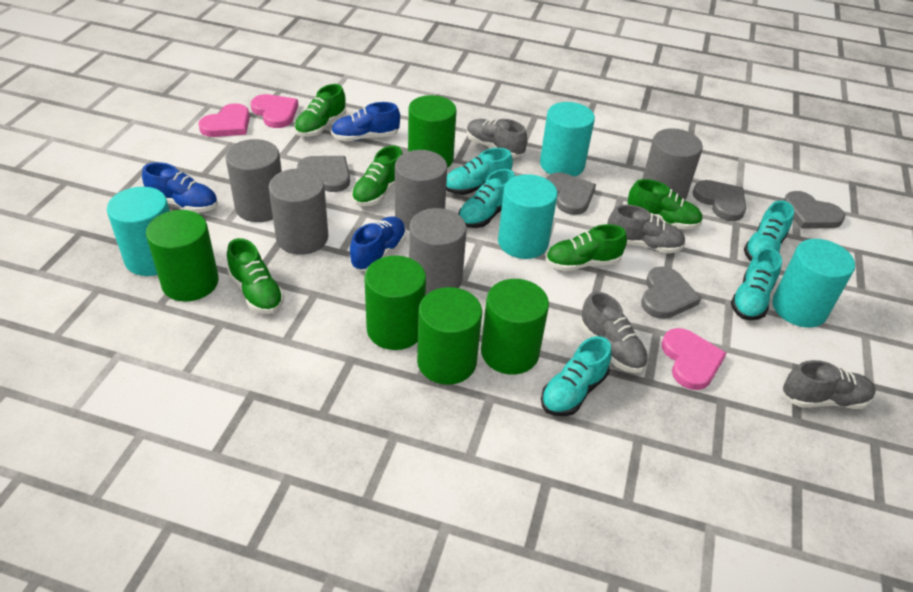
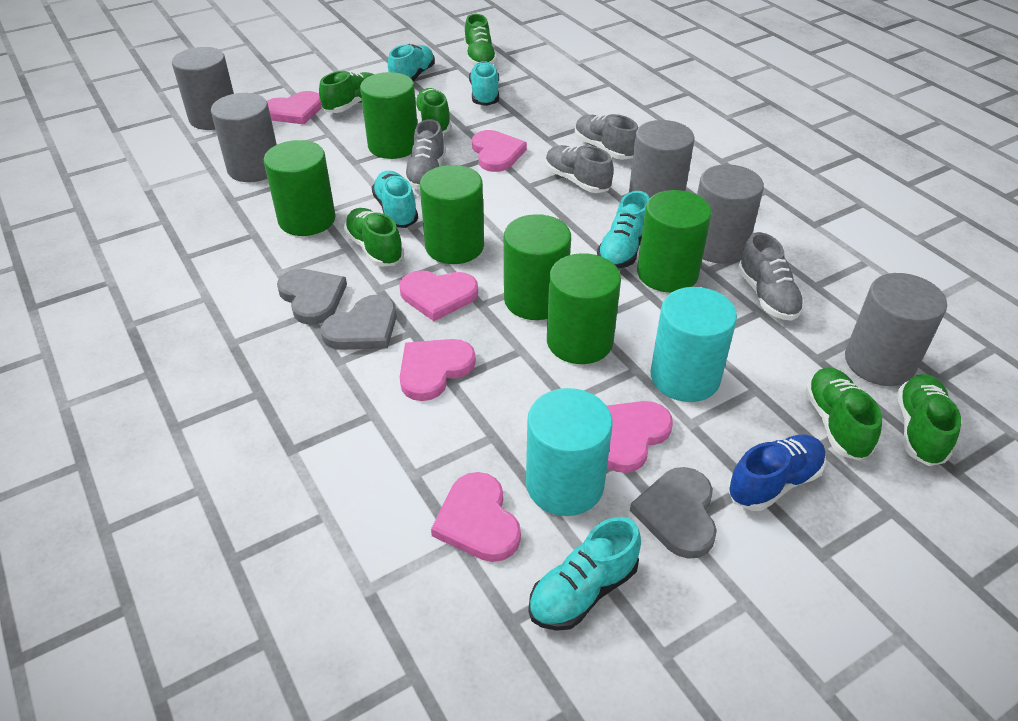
blue shoe: 3 -> 1
green cylinder: 5 -> 6
green shoe: 5 -> 6
grey heart: 5 -> 3
pink heart: 3 -> 6
turquoise cylinder: 4 -> 2

